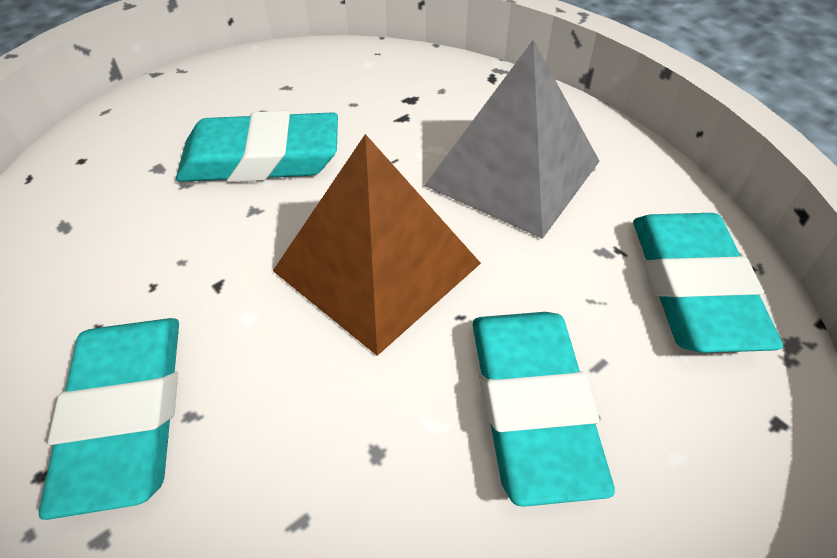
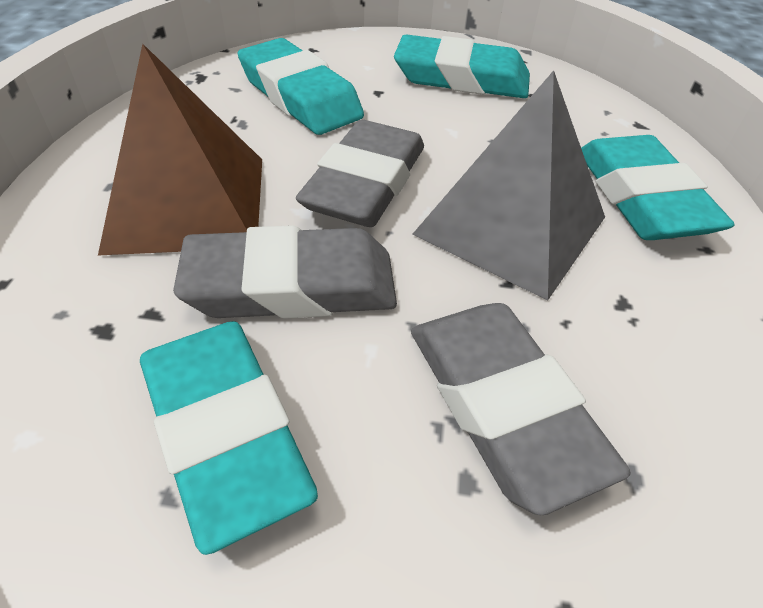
grey eraser: 0 -> 3

